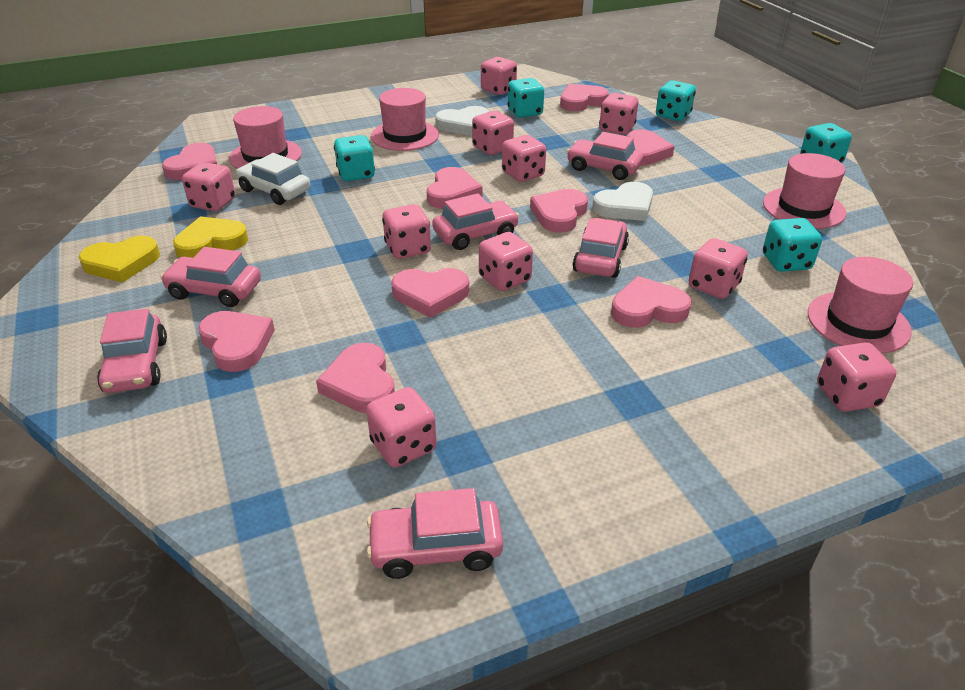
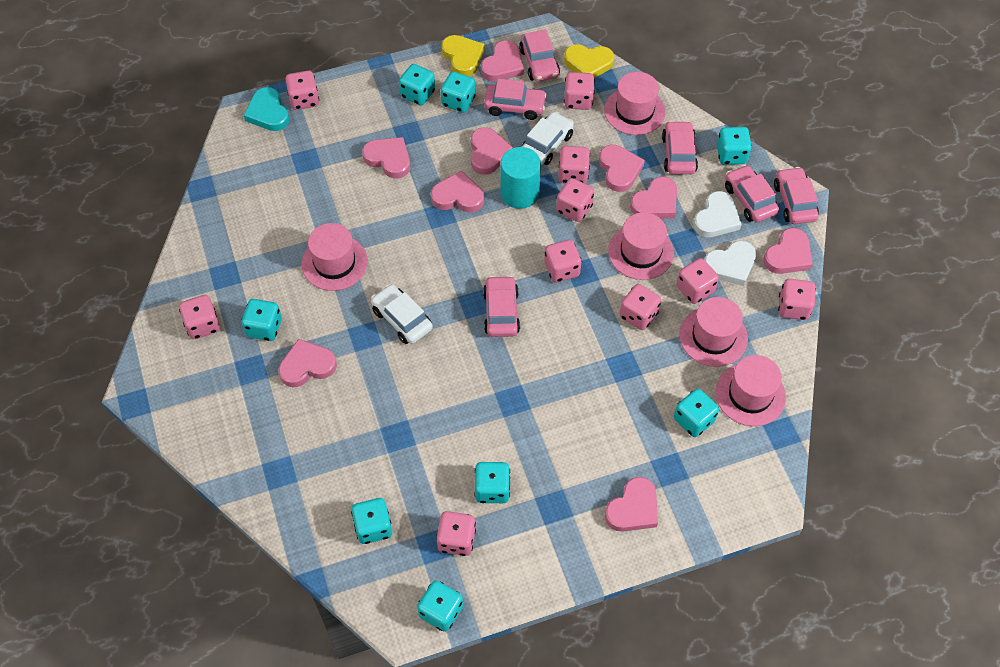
pink hat: 4 -> 5
turquoise cylinder: 0 -> 1
turquoise dice: 5 -> 8
turquoise heart: 0 -> 1
white car: 1 -> 2

